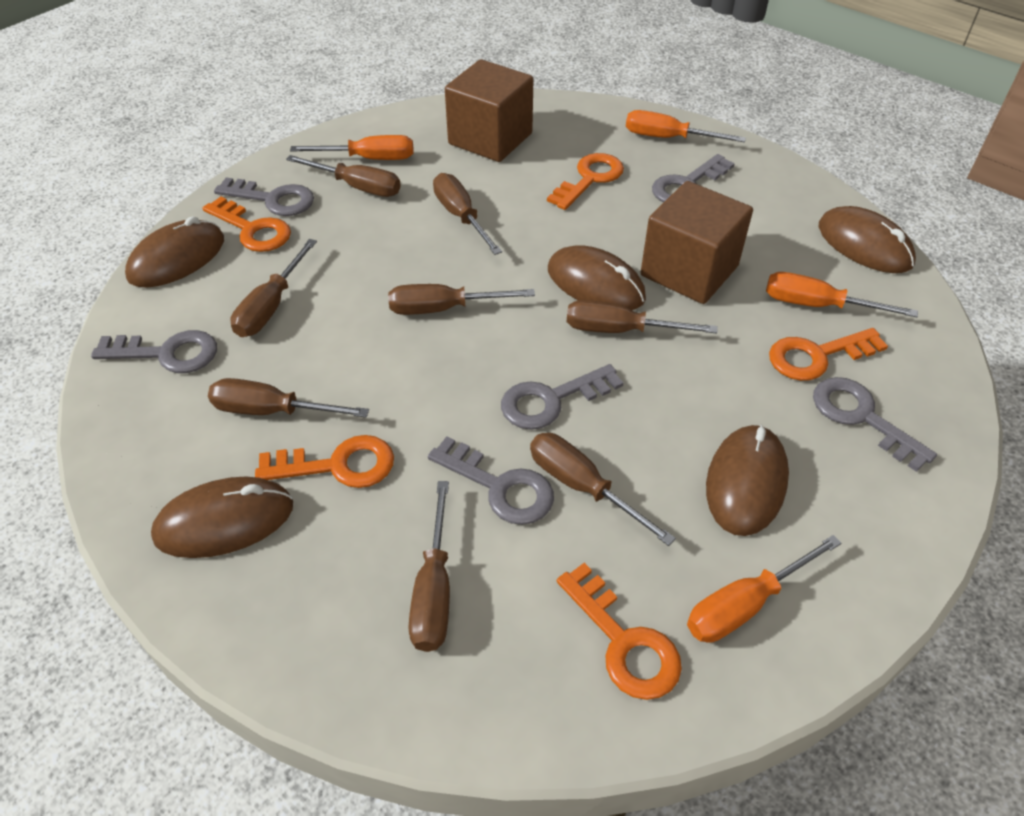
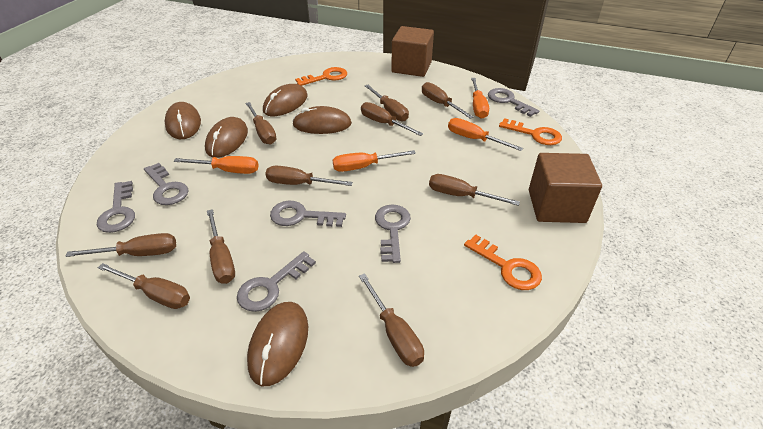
brown screwdriver: 8 -> 10
orange key: 5 -> 3

